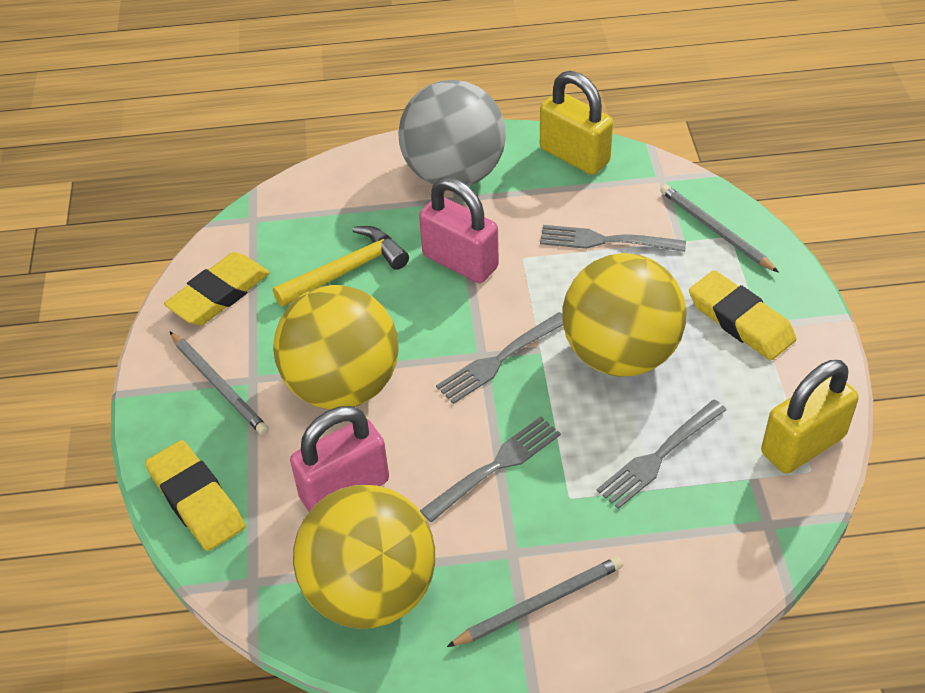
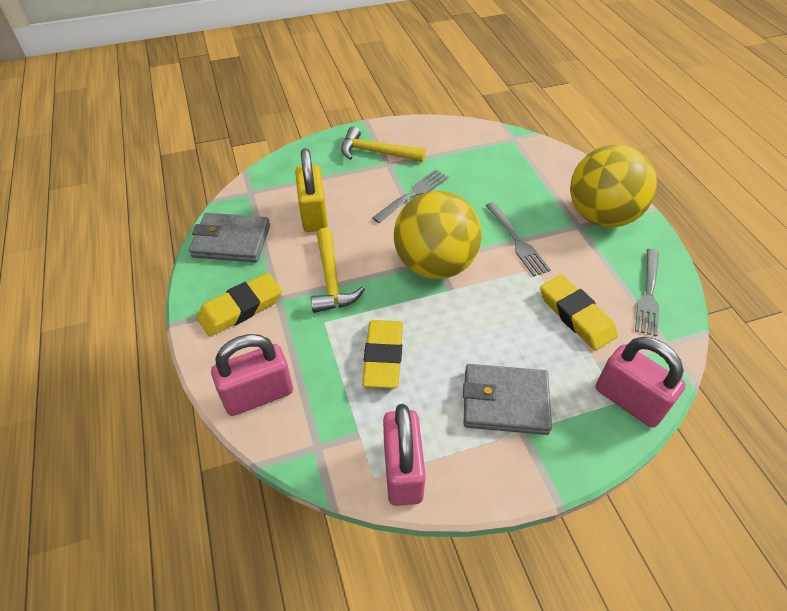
grey ball: 1 -> 0
grey fork: 4 -> 3
grey pencil: 3 -> 0
grey wallet: 0 -> 2
pink padlock: 2 -> 3
yellow ball: 3 -> 2
yellow hammer: 1 -> 2
yellow padlock: 2 -> 1

